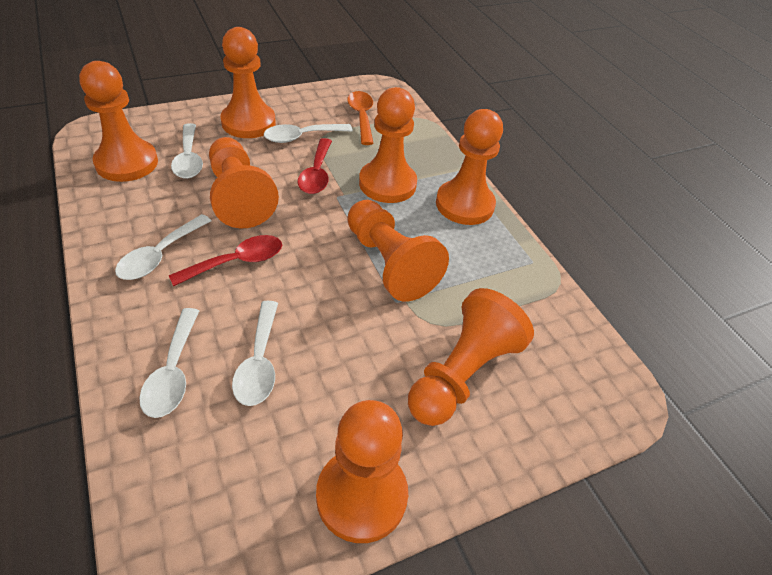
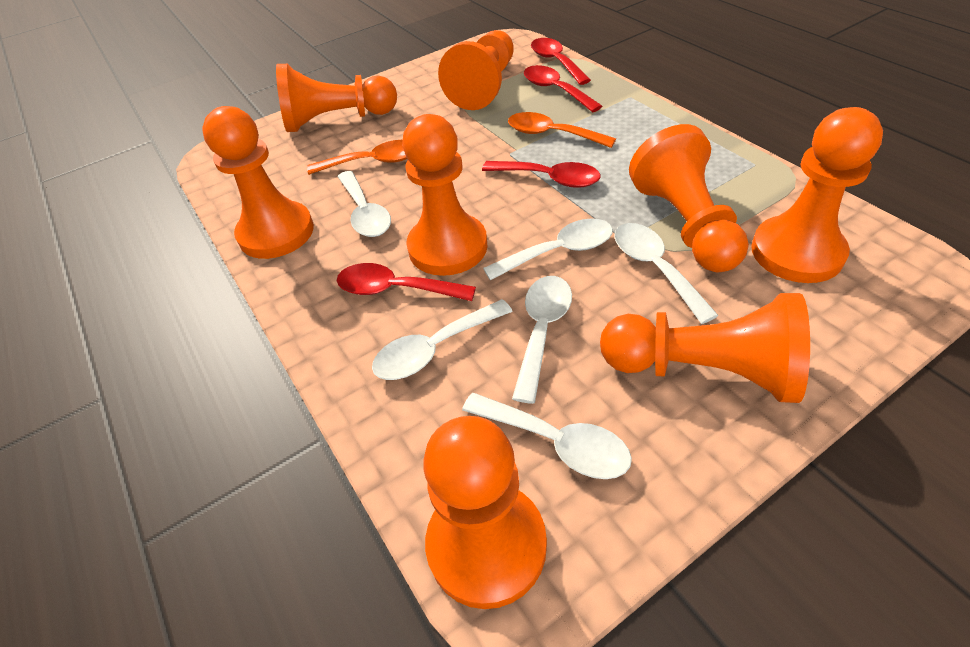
orange spoon: 1 -> 2
red spoon: 2 -> 4
white spoon: 5 -> 6

